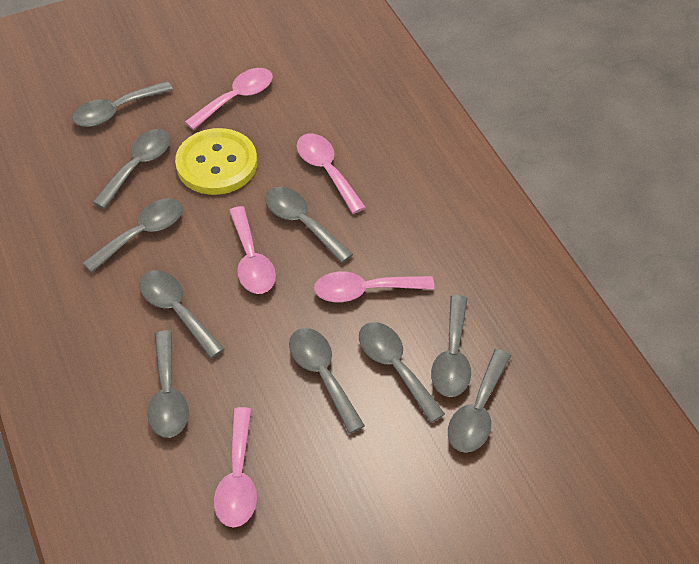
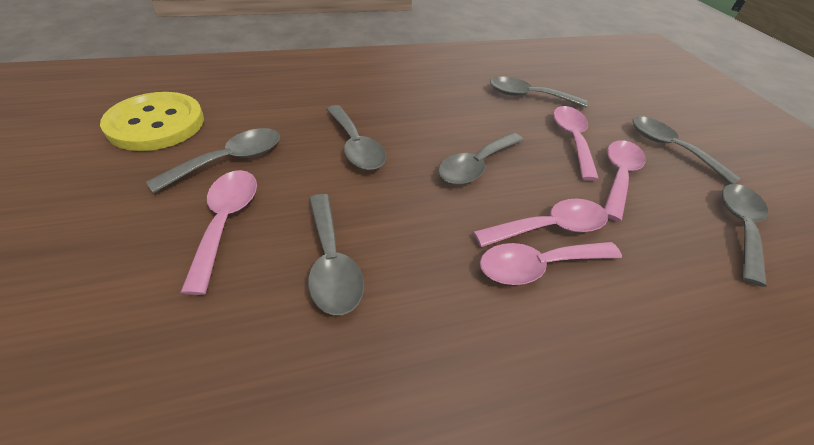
grey spoon: 10 -> 7

